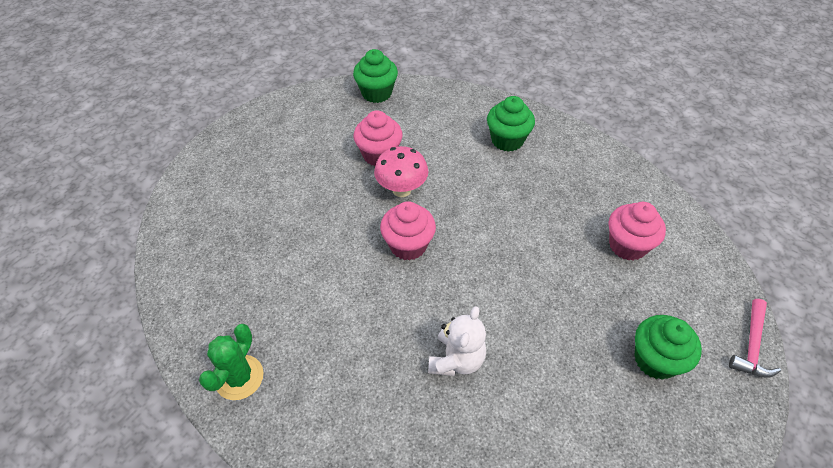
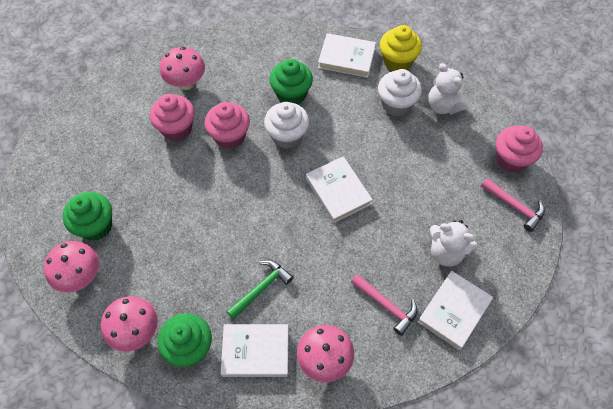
green cactus: 1 -> 0
green hammer: 0 -> 1
pink hammer: 1 -> 2
pink mushroom: 1 -> 4
white book: 0 -> 4
white cupcake: 0 -> 2
white teddy bear: 1 -> 2
yellow cupcake: 0 -> 1

